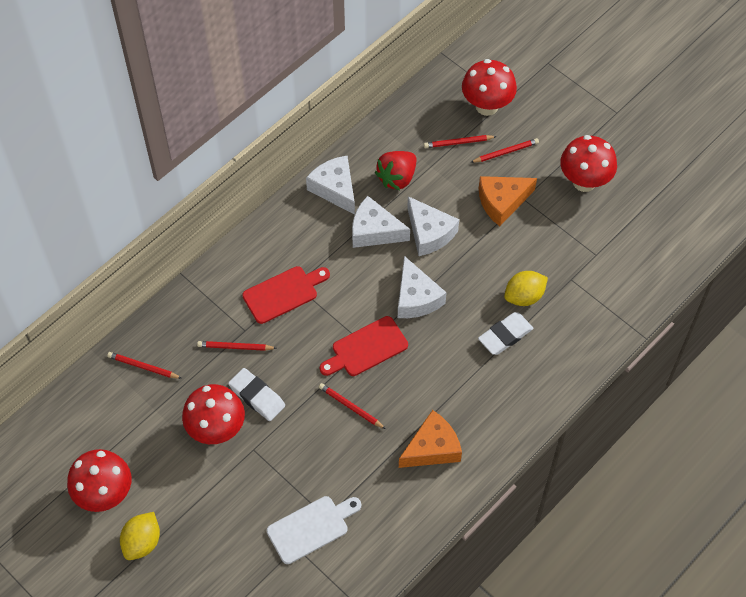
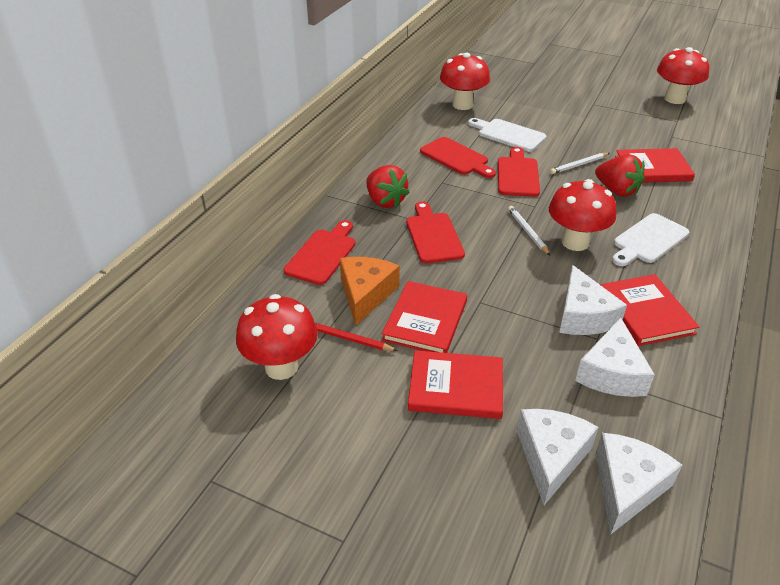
orange cheese: 2 -> 1
red book: 0 -> 4
red cutting board: 2 -> 4
red pencil: 5 -> 1
red strawberry: 1 -> 2
white cutting board: 1 -> 2
white eraser: 2 -> 0
white pencil: 0 -> 2
yellow lemon: 2 -> 0

